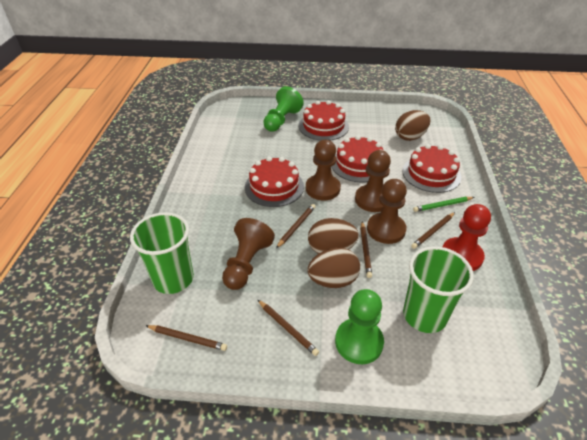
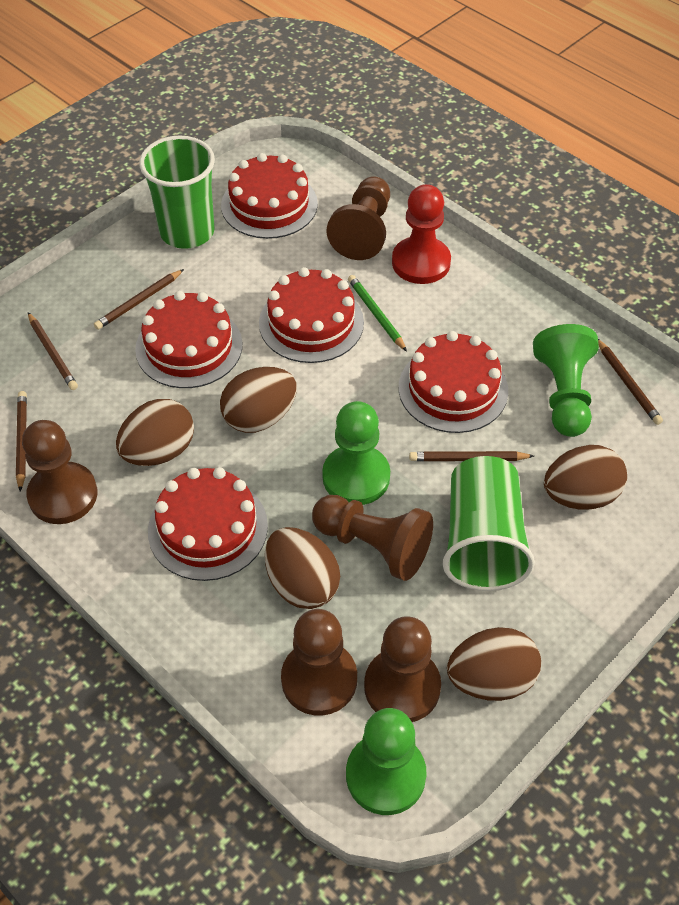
brown egg: 3 -> 5
brown pawn: 4 -> 5
green pawn: 2 -> 3
red cake: 4 -> 5

